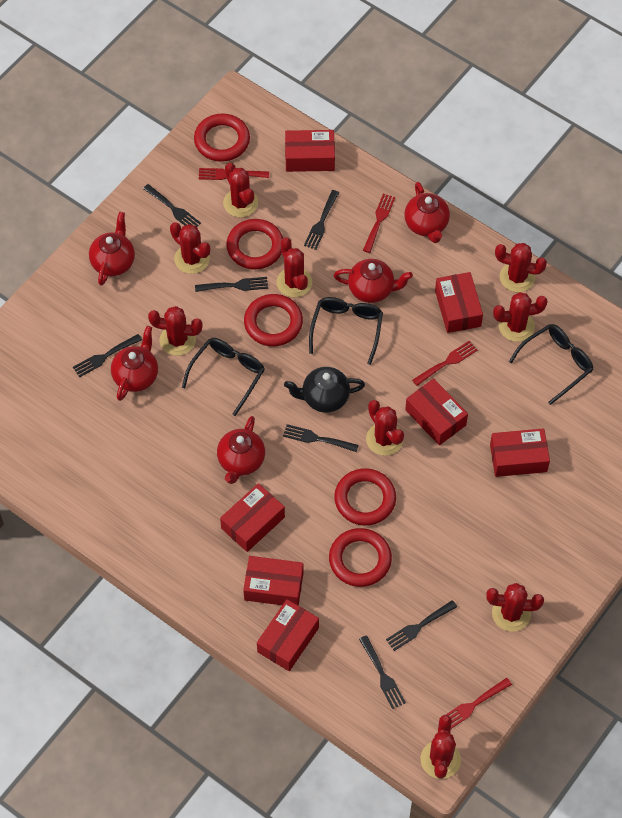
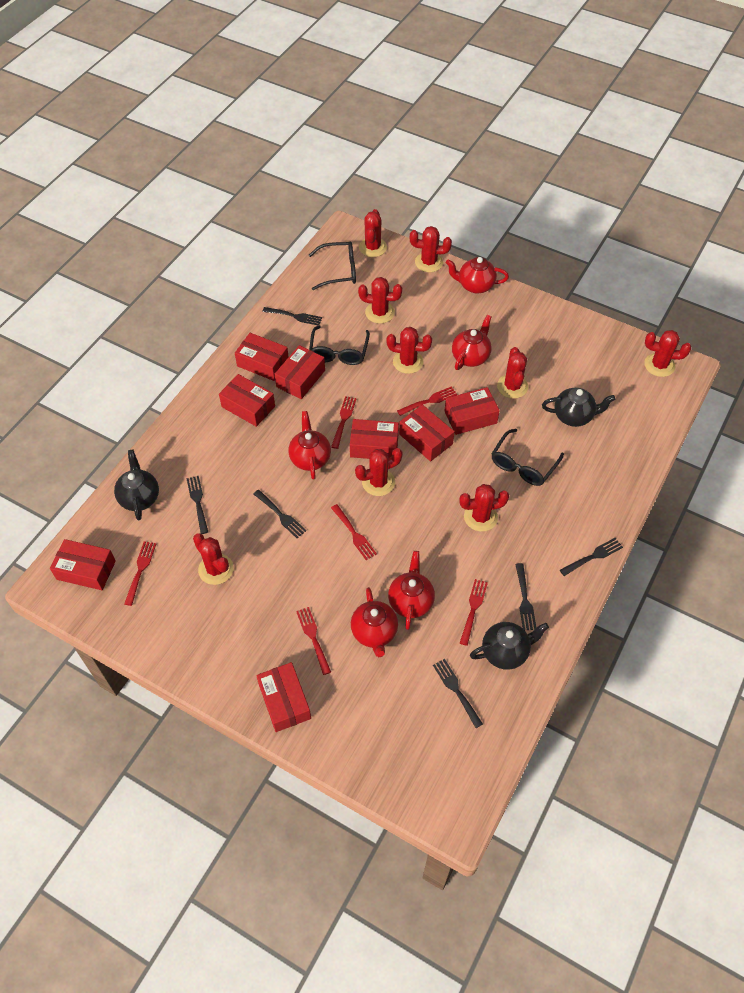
black fork: 7 -> 6
black teapot: 1 -> 3
red box: 7 -> 8
red fork: 4 -> 6
red ring: 5 -> 0

